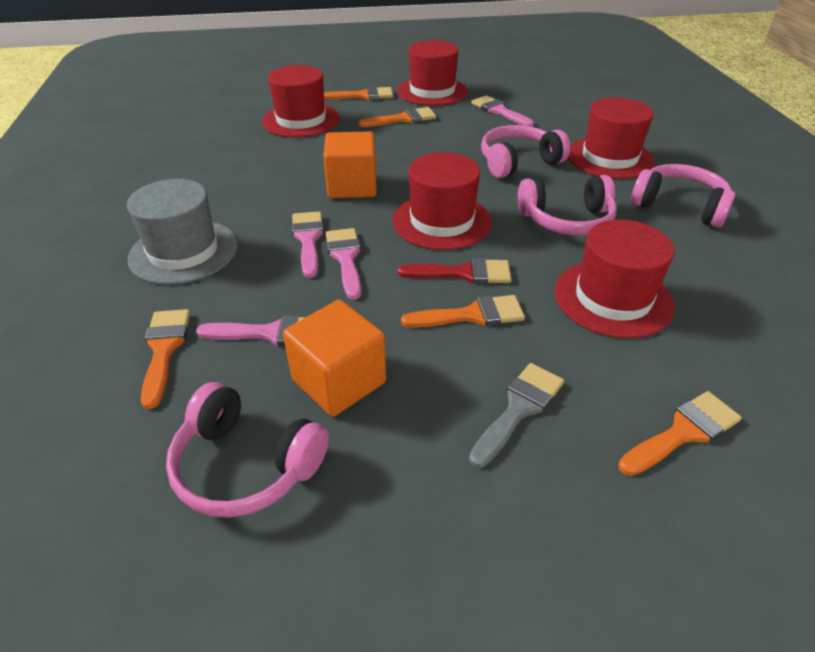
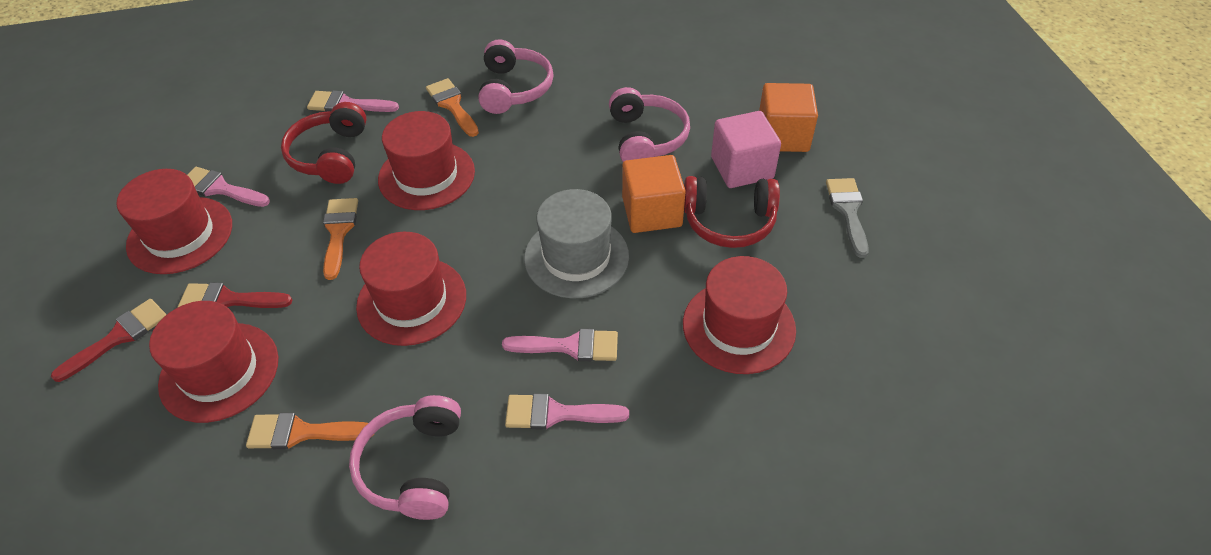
orange brush: 5 -> 3
pink cube: 0 -> 1
pink headphones: 4 -> 3
red brush: 1 -> 2
red headphones: 0 -> 2

